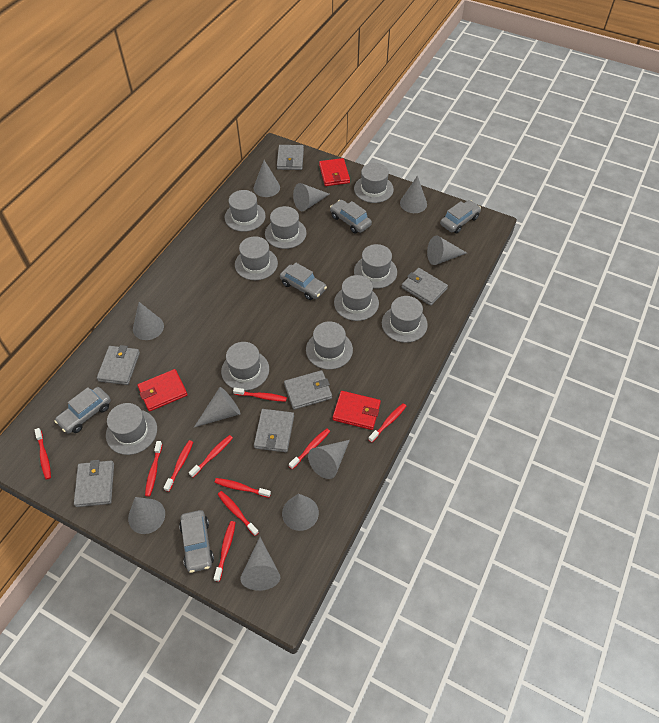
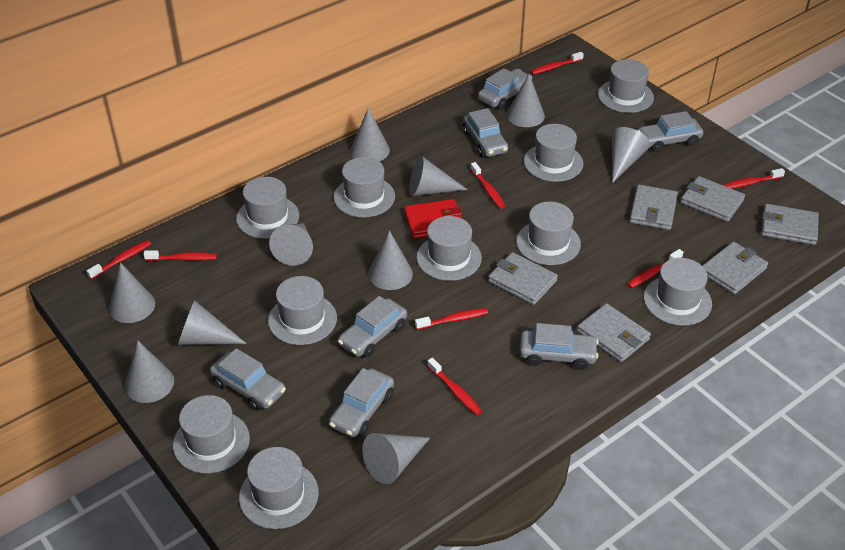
grey car: 5 -> 7
red toothbrush: 10 -> 8
red wallet: 3 -> 1

